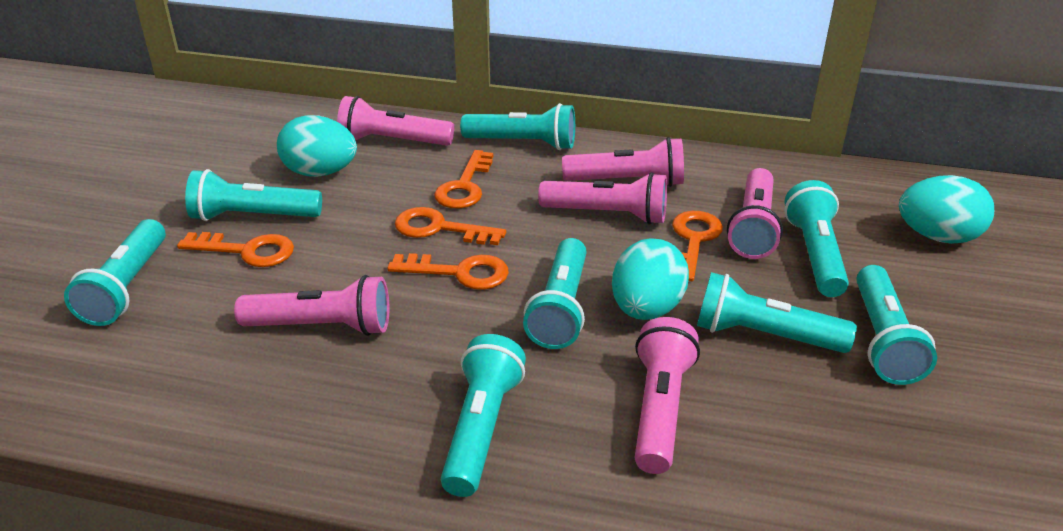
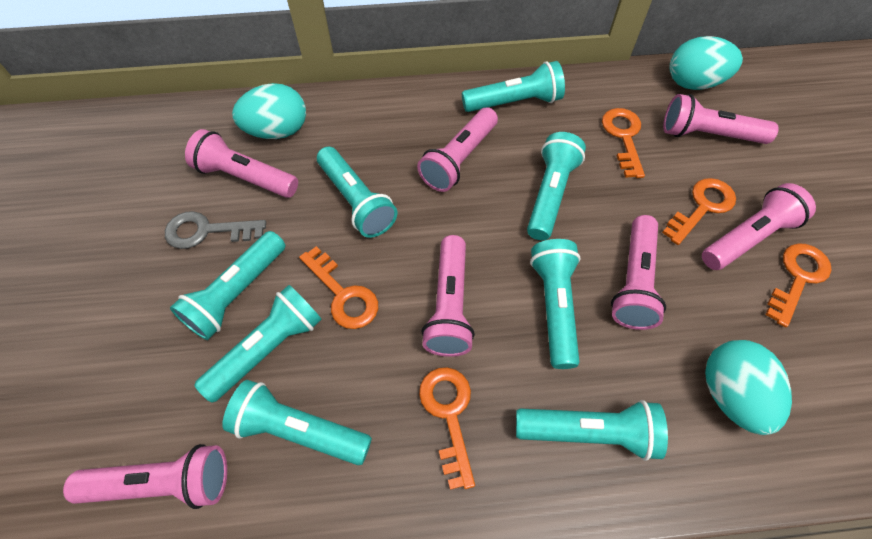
grey key: 0 -> 1
pink flashlight: 6 -> 7

